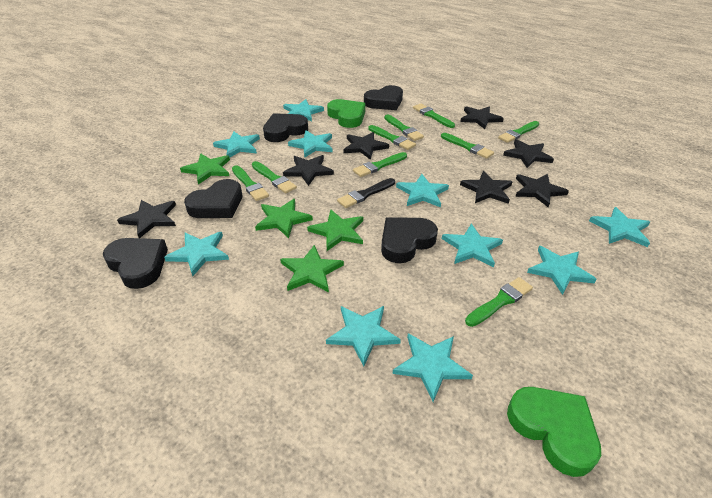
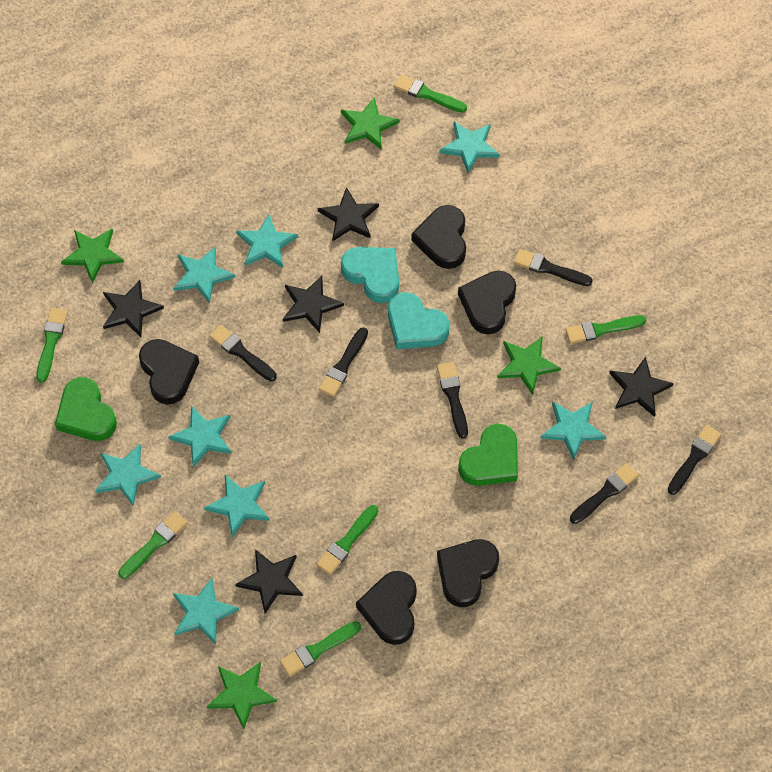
black brush: 1 -> 6
black star: 7 -> 5
green brush: 9 -> 6
turquoise heart: 0 -> 2
turquoise star: 10 -> 8

